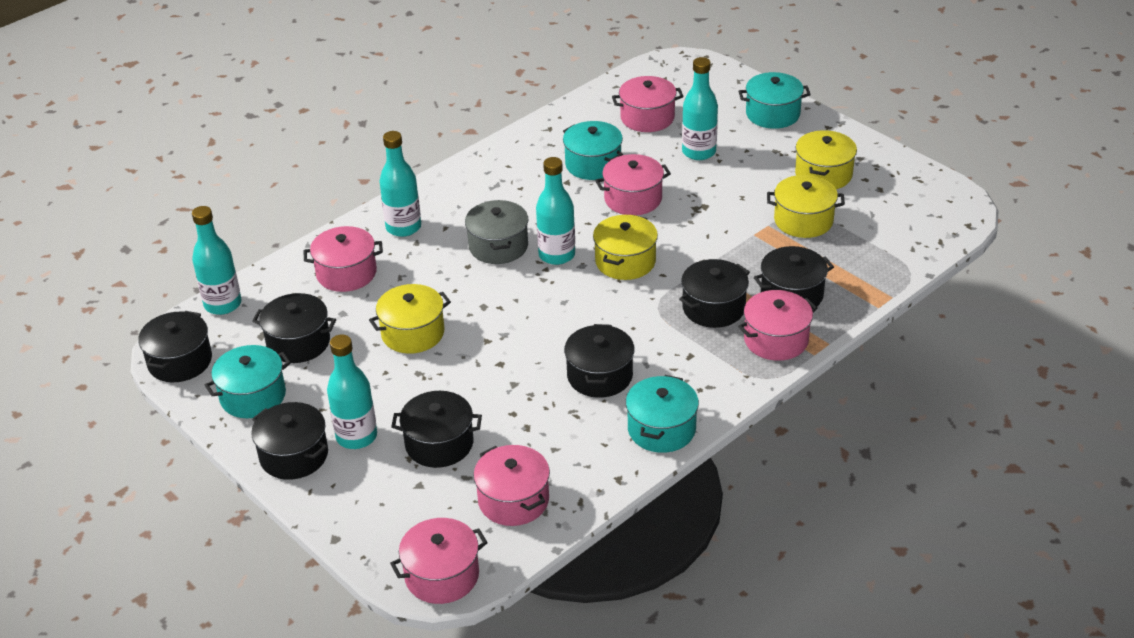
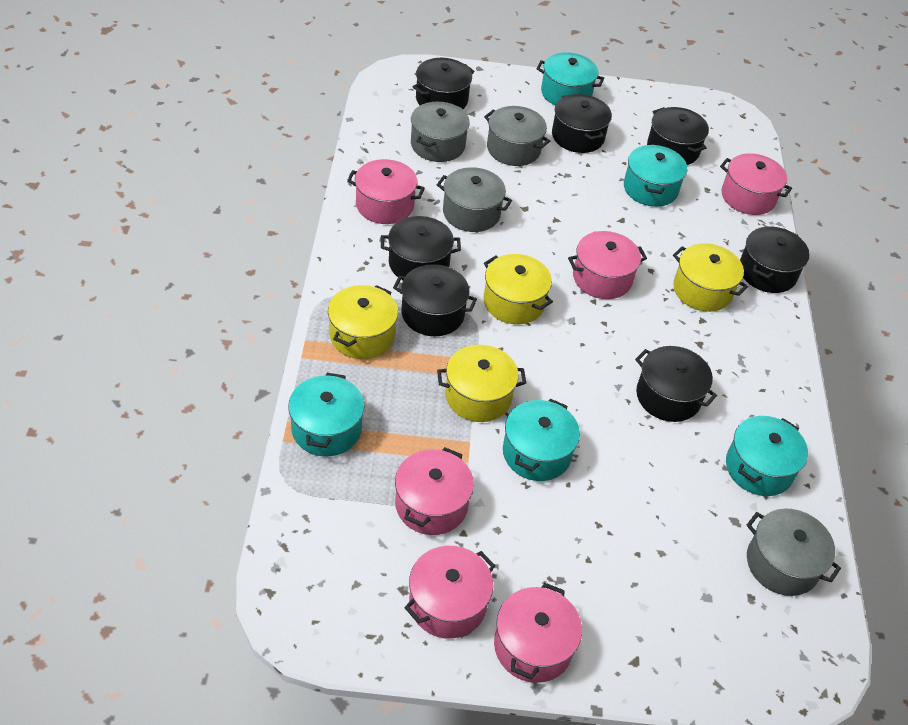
grey pot: 1 -> 4
turquoise bottle: 5 -> 0
turquoise pot: 4 -> 5

